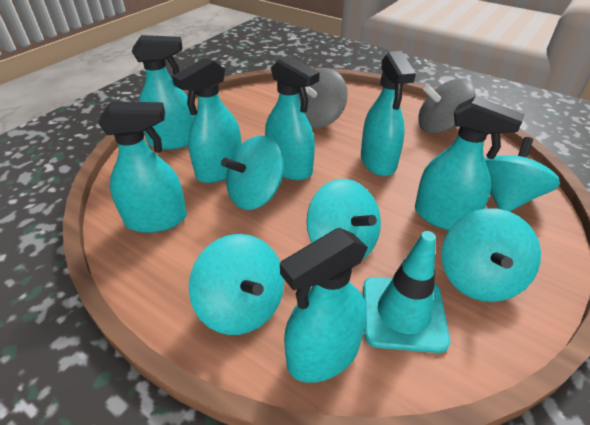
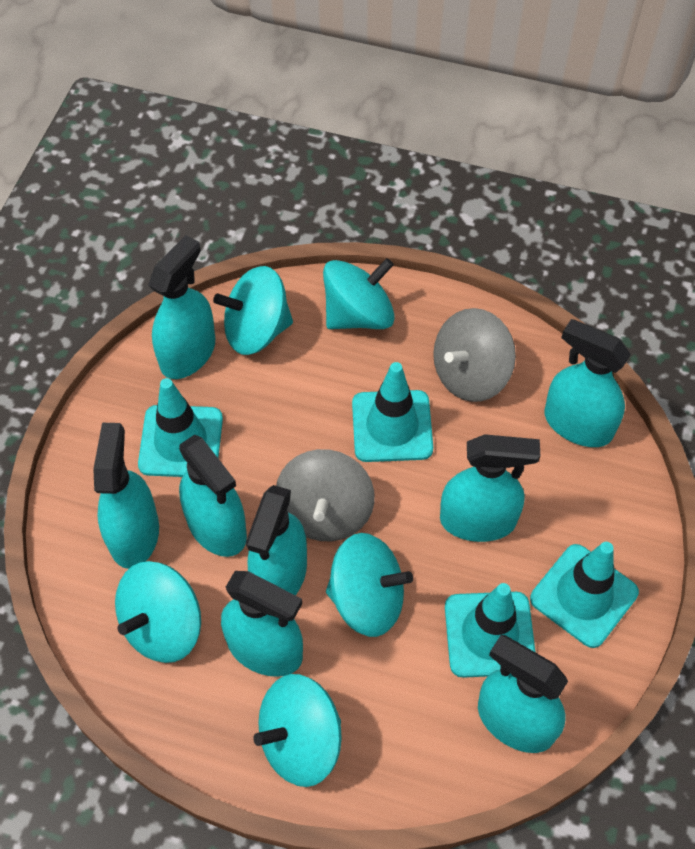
turquoise spray bottle: 7 -> 8
turquoise traffic cone: 1 -> 4

